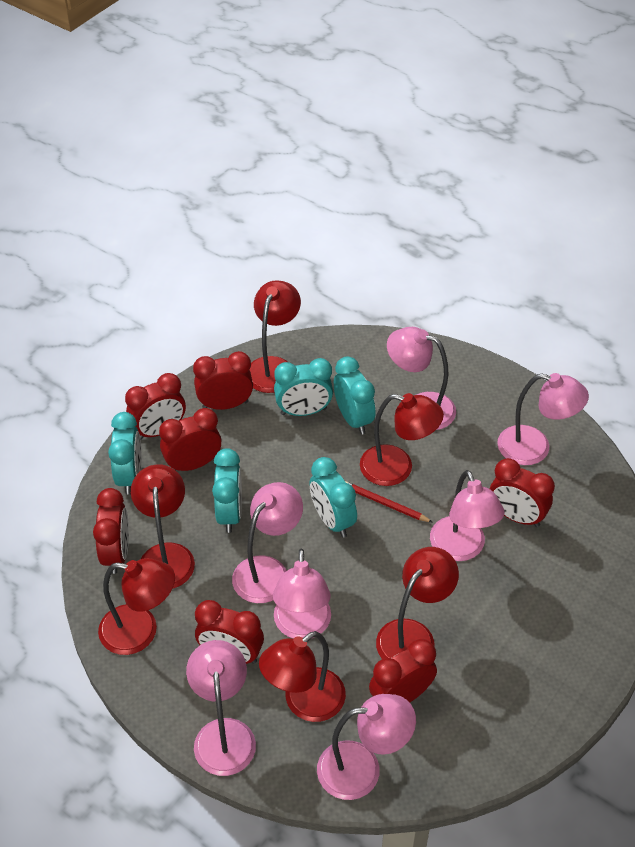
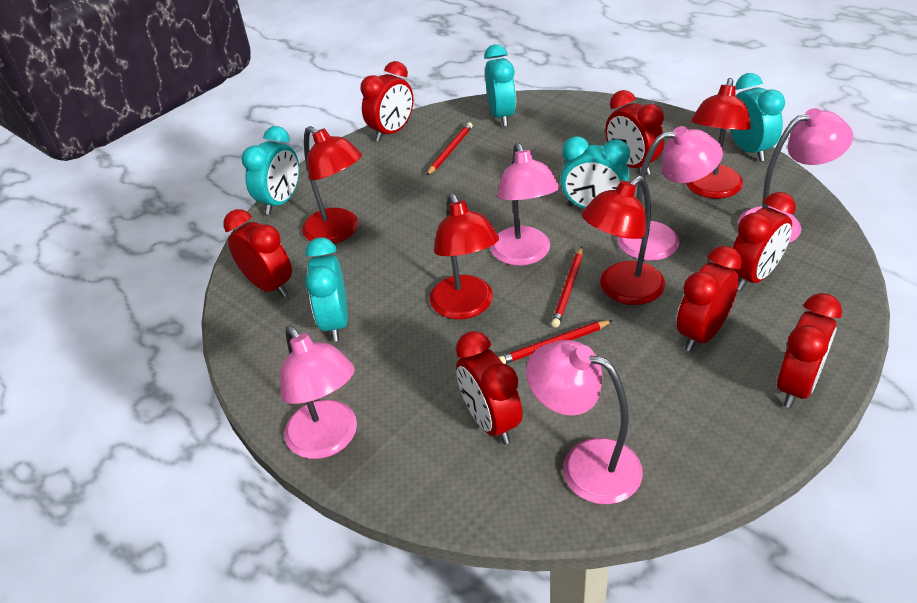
pink lamp: 7 -> 5
red lamp: 6 -> 4
red pencil: 1 -> 3

